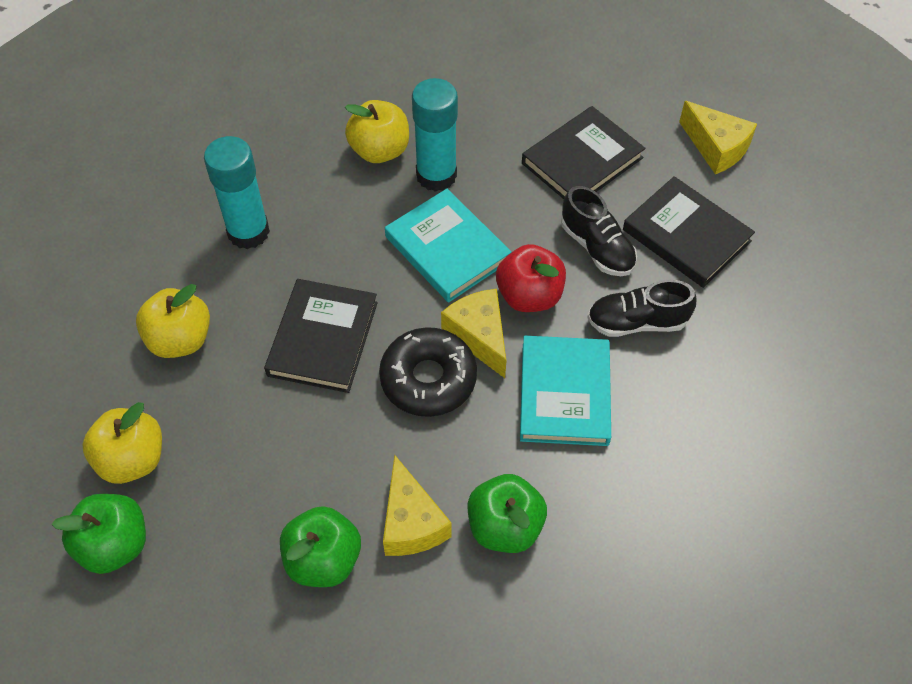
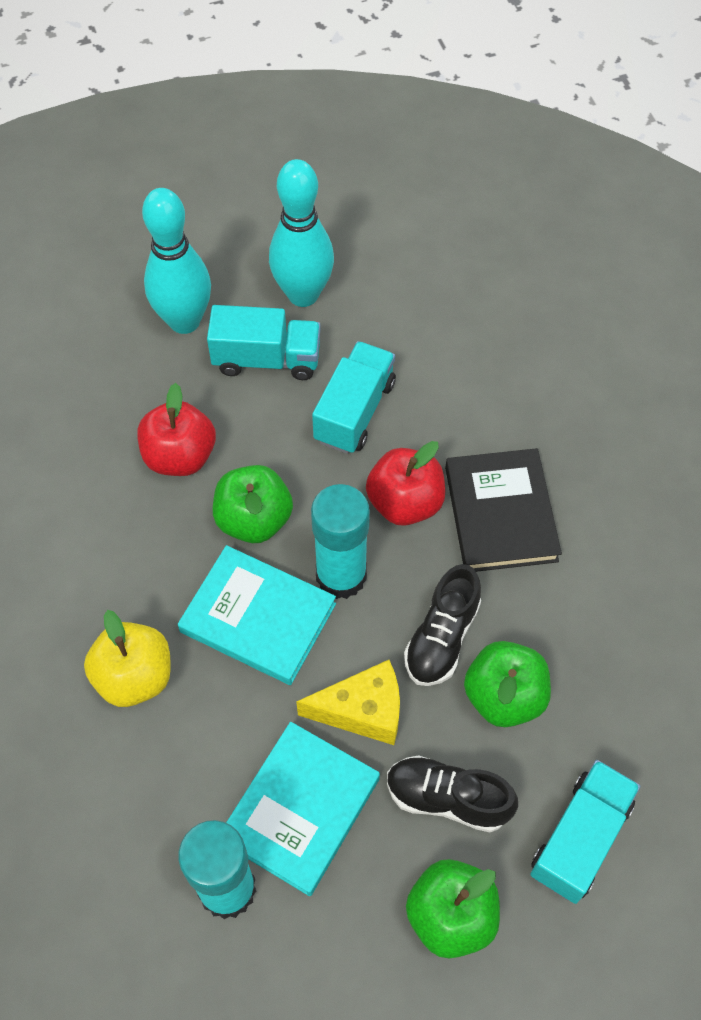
black book: 3 -> 1
black donut: 1 -> 0
red apple: 1 -> 2
turquoise bowling pin: 0 -> 2
turquoise truck: 0 -> 3
yellow apple: 3 -> 1
yellow cheese: 3 -> 1

